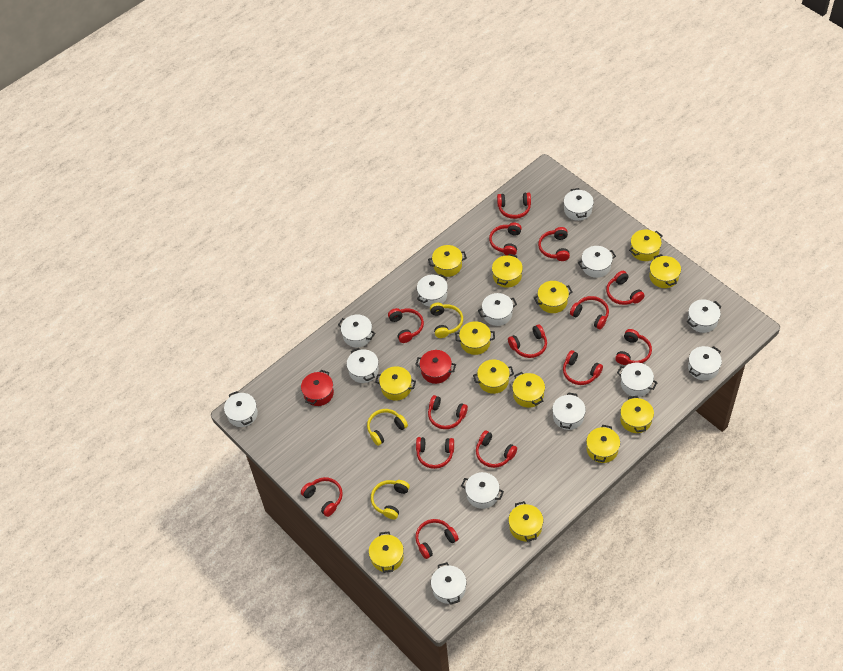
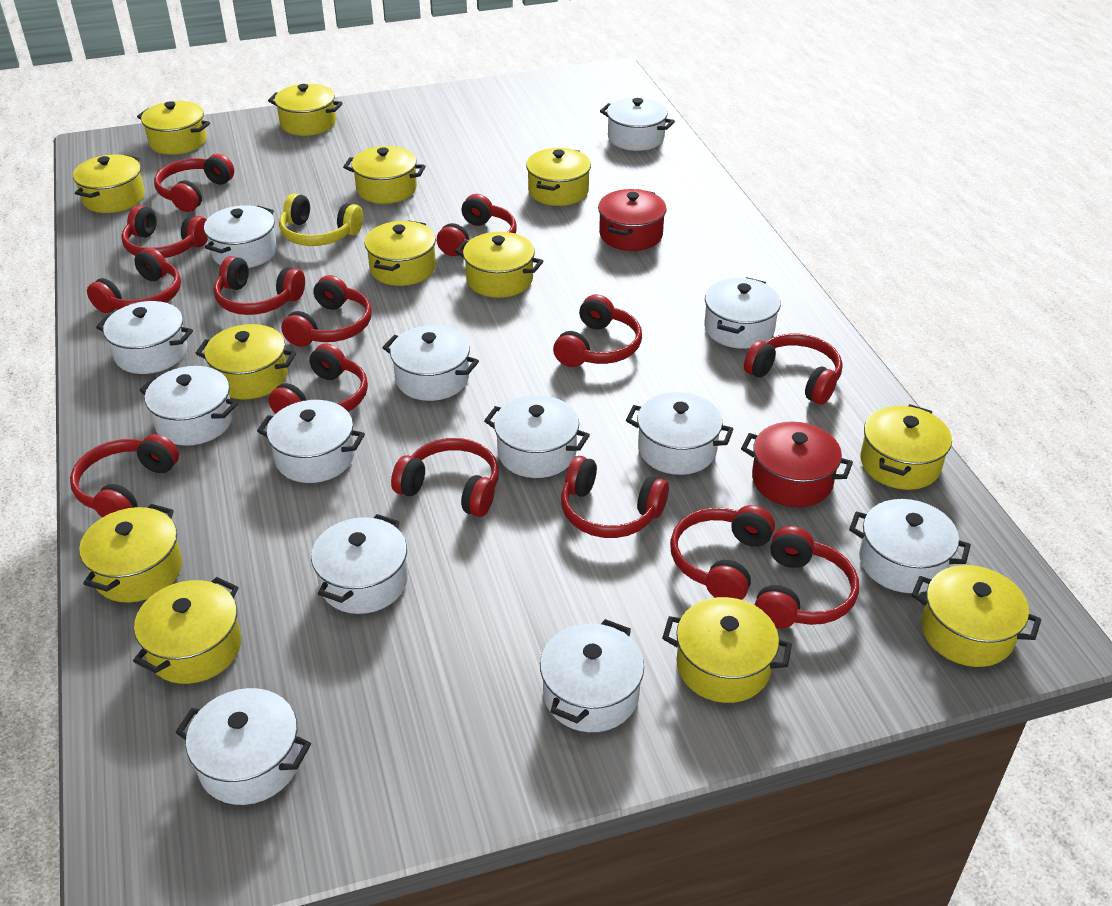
yellow headphones: 3 -> 1

